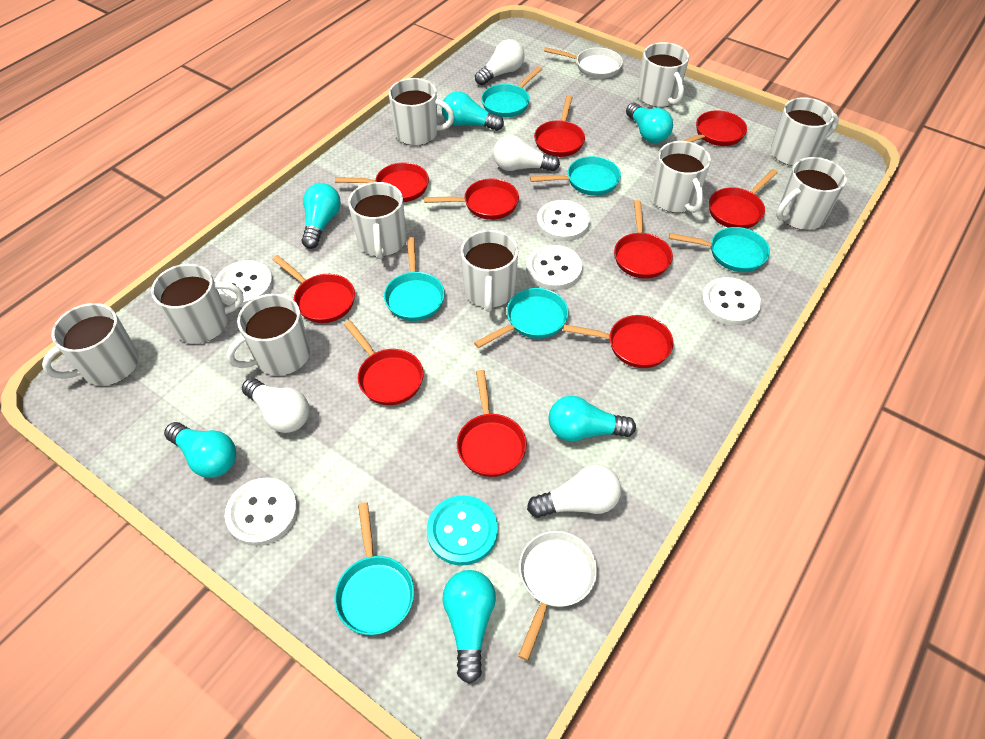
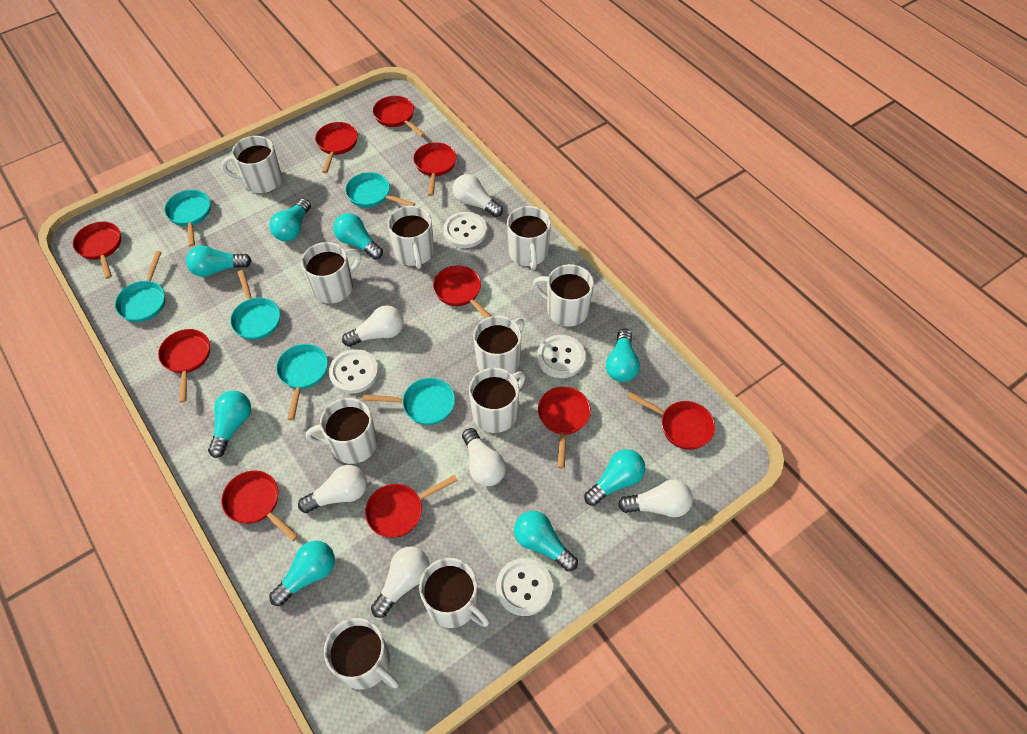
turquoise button: 1 -> 0
turquoise light bulb: 6 -> 8
white button: 5 -> 4
white light bulb: 4 -> 6
white pan: 2 -> 0

